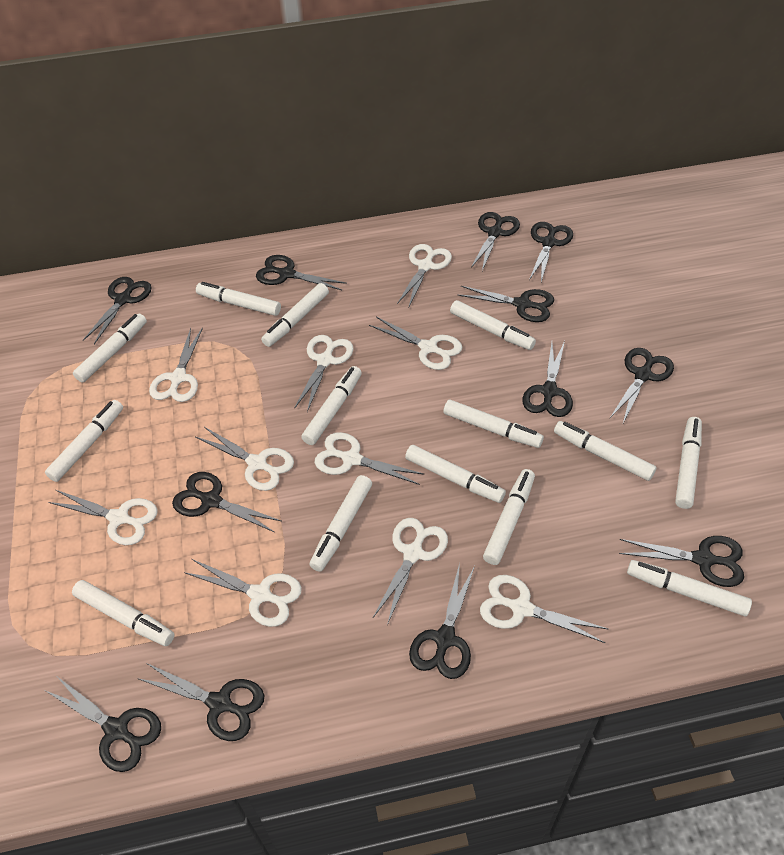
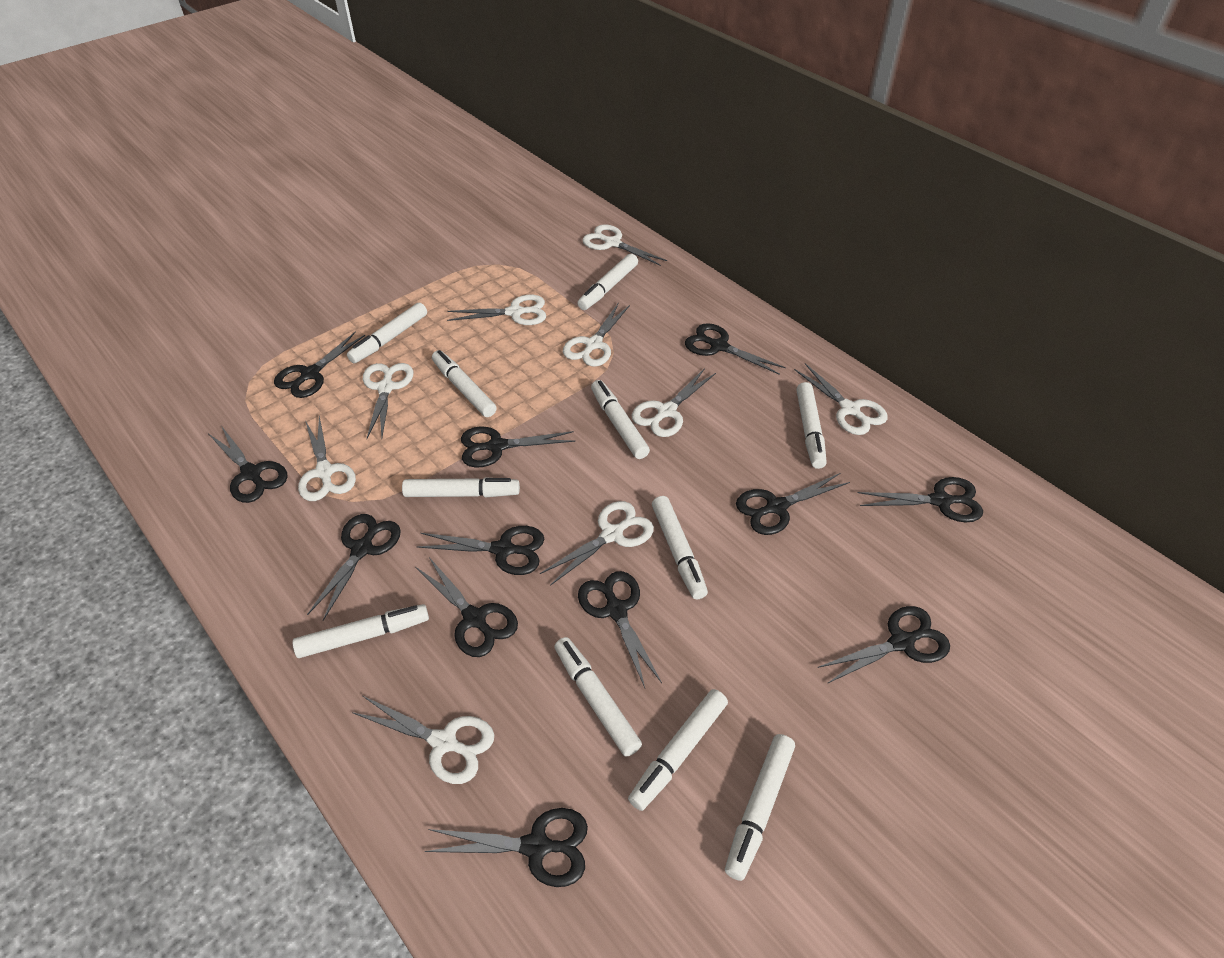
white marker: 14 -> 11
white scissors: 10 -> 9

